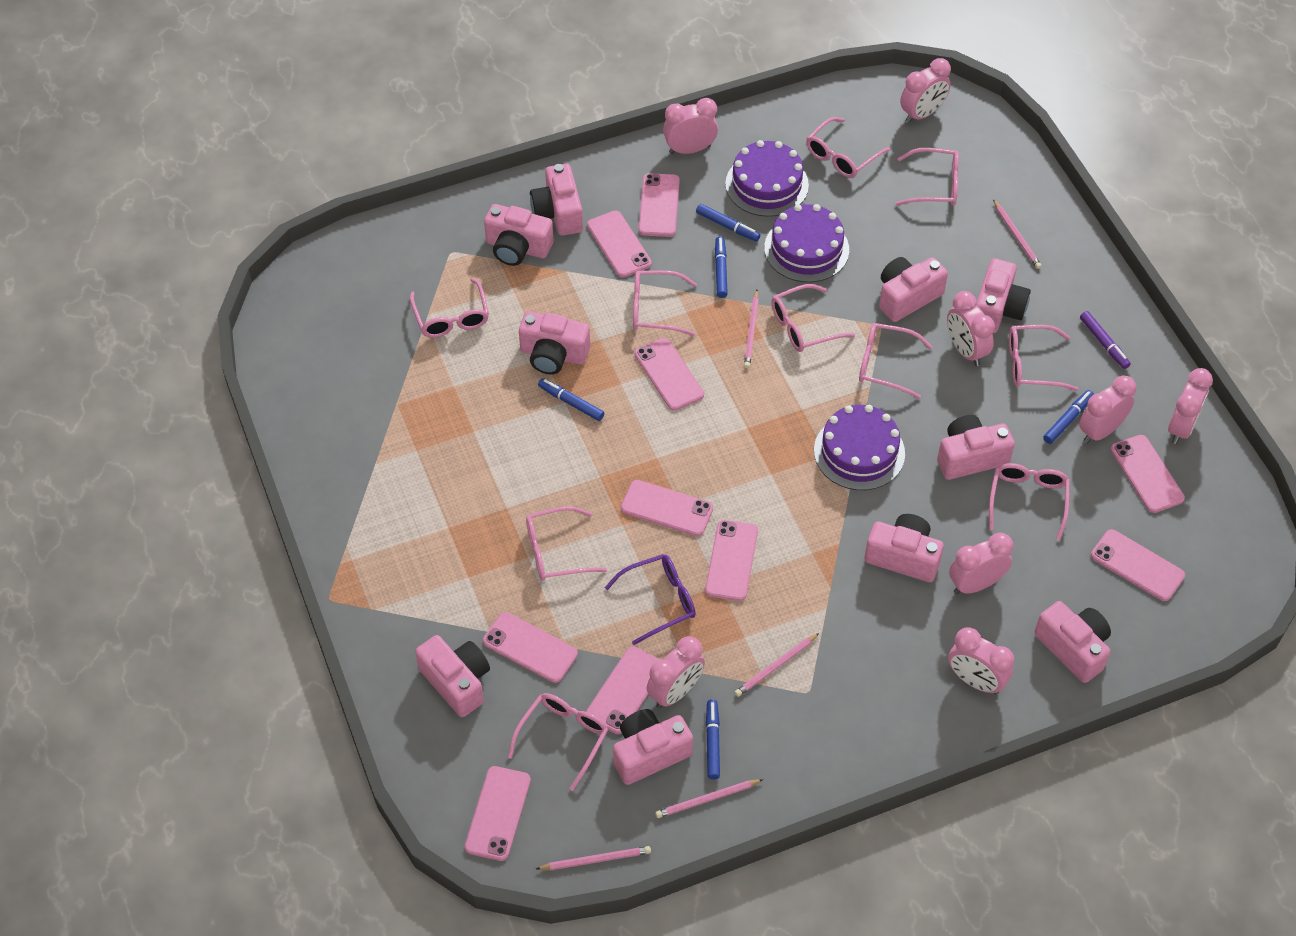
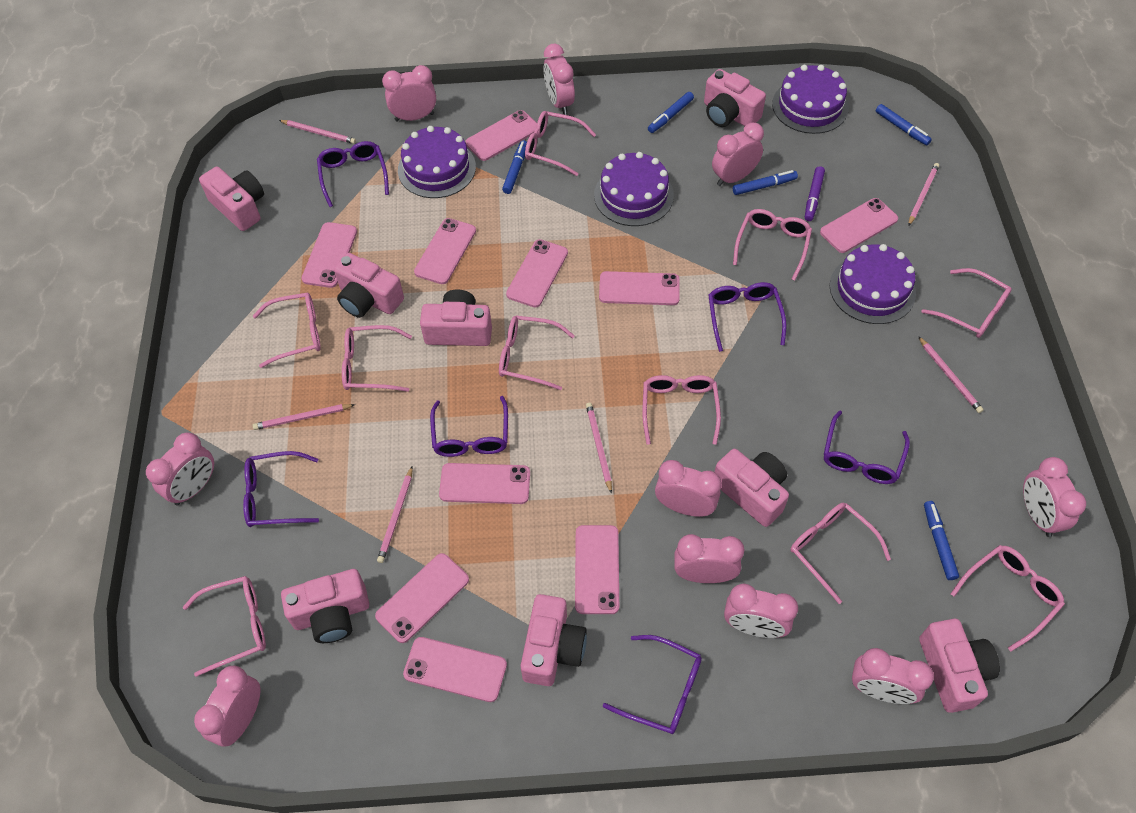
pink camera: 10 -> 8
pink clock: 8 -> 10
pink pencil: 5 -> 6
purple cake: 3 -> 4
purple glasses: 1 -> 6

